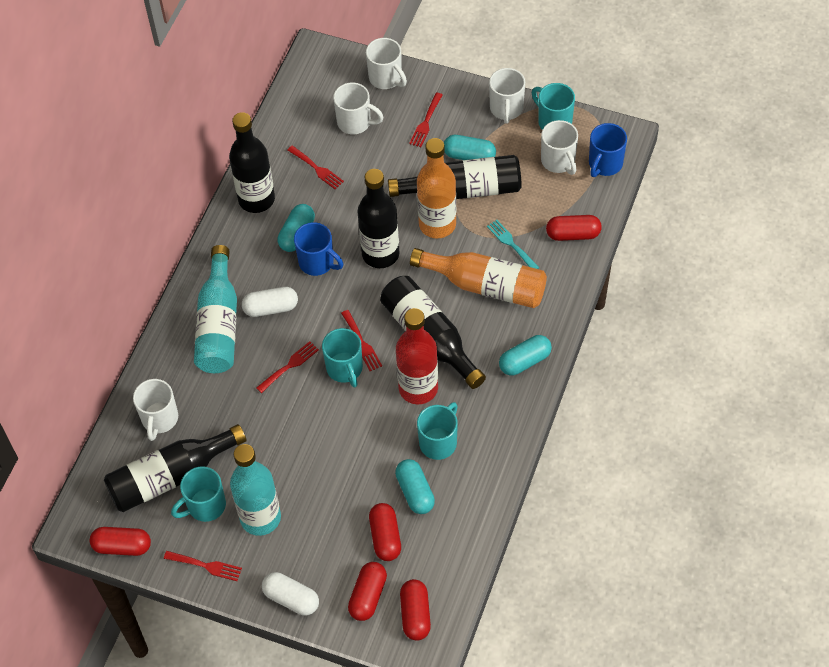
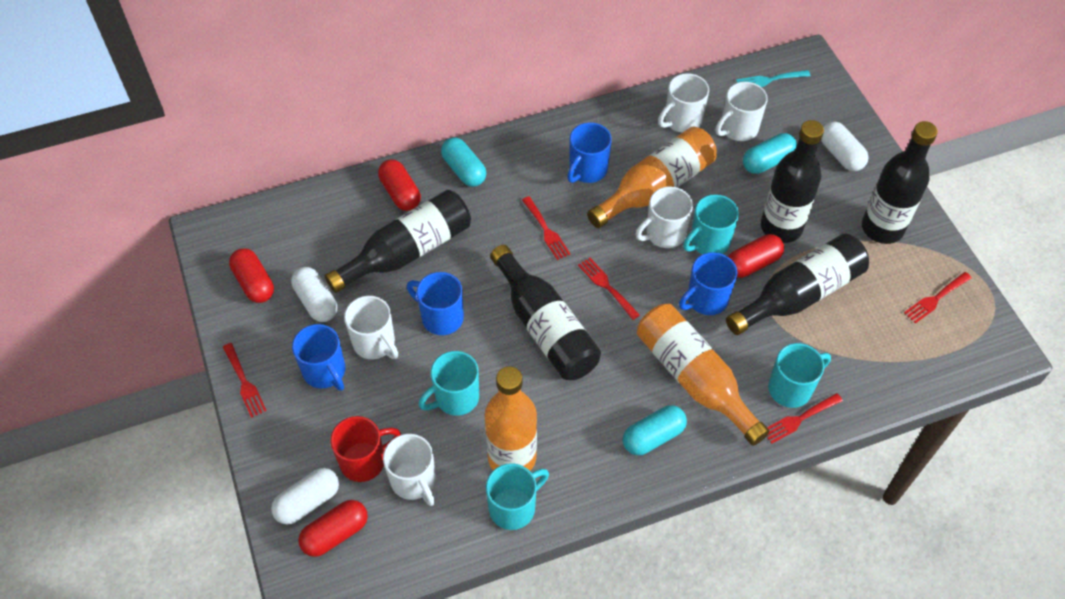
blue mug: 2 -> 4
orange bottle: 2 -> 3
red bottle: 1 -> 0
red capsule: 5 -> 4
red mug: 0 -> 1
turquoise bottle: 2 -> 0
turquoise capsule: 4 -> 3
white capsule: 2 -> 3

